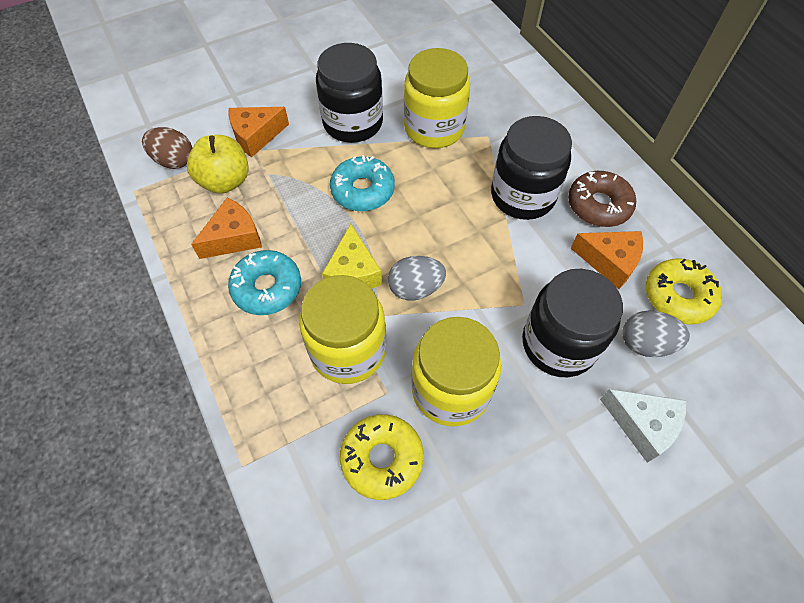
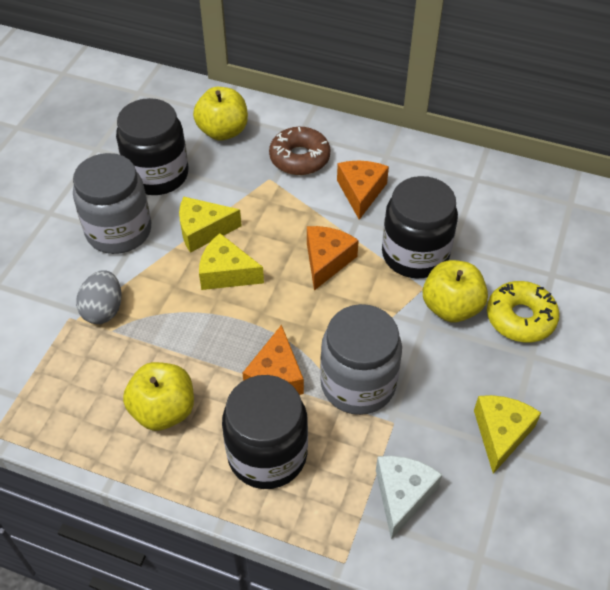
brown egg: 1 -> 0
grey egg: 2 -> 1
grey jar: 0 -> 2
turquoise donut: 2 -> 0
yellow apple: 1 -> 3
yellow cheese: 1 -> 3
yellow donut: 2 -> 1
yellow jar: 3 -> 0

